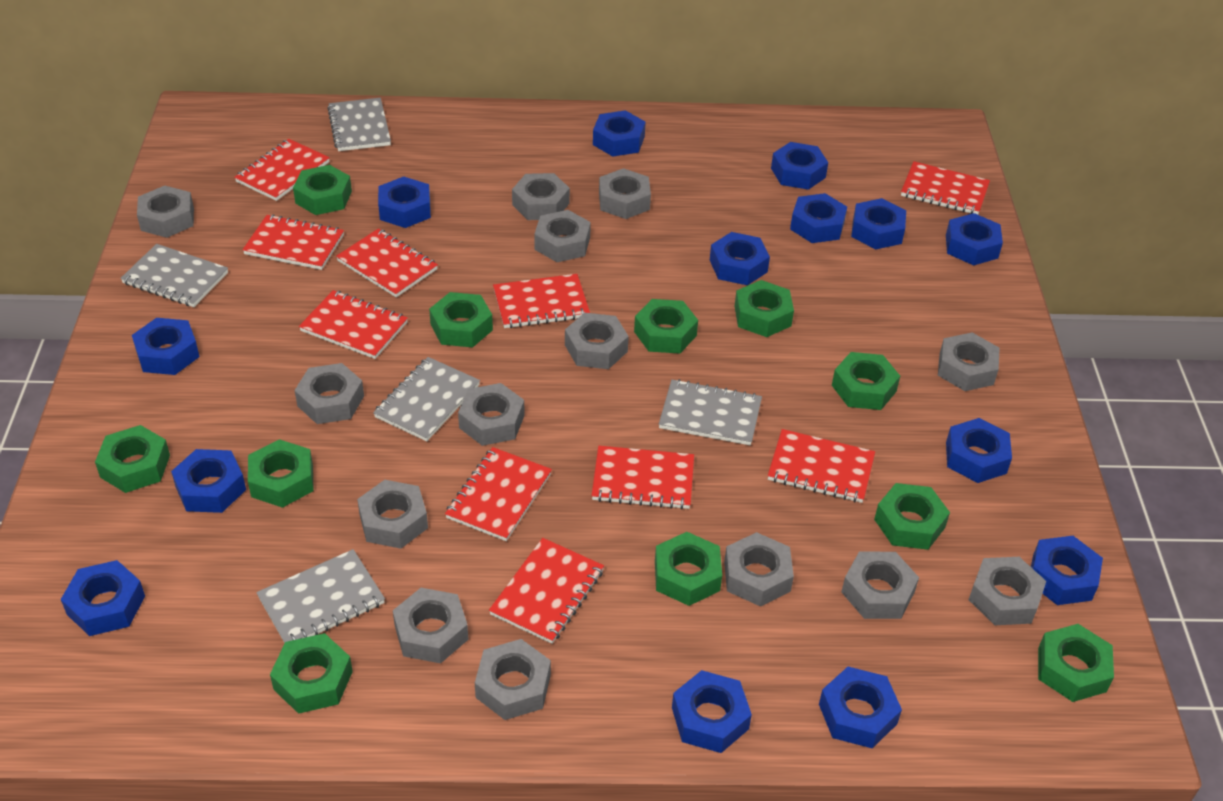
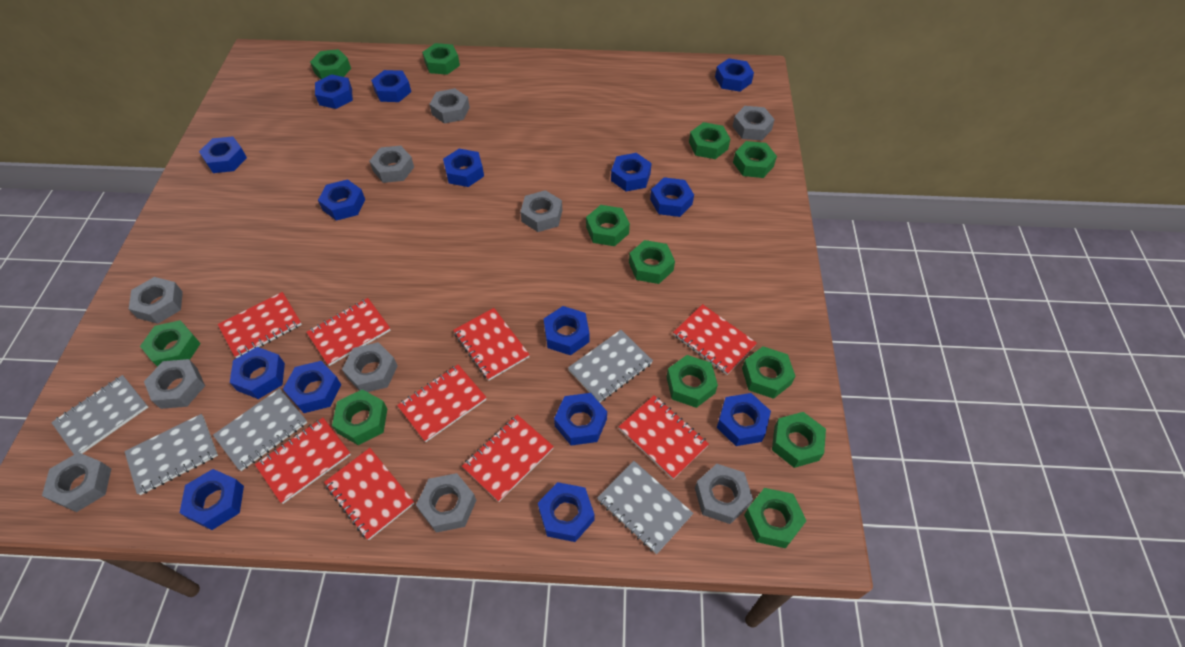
blue nut: 14 -> 15
green nut: 11 -> 12
grey nut: 14 -> 10
red notebook: 10 -> 9

